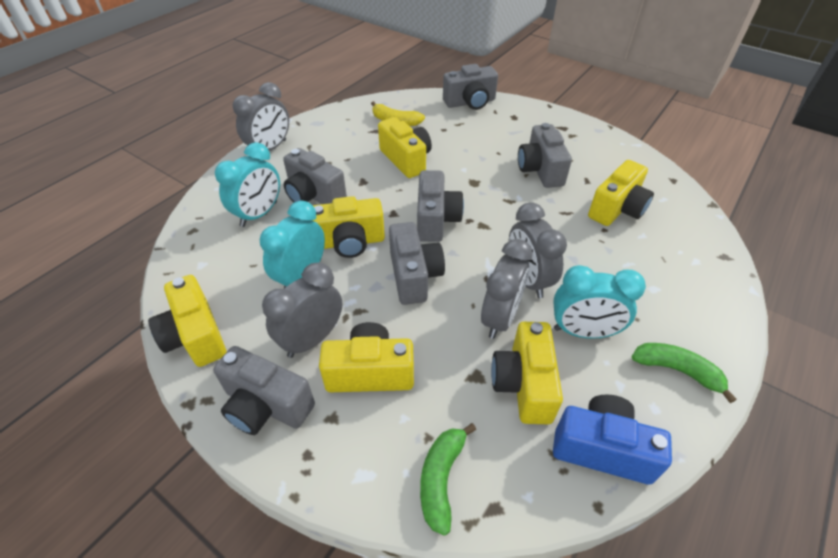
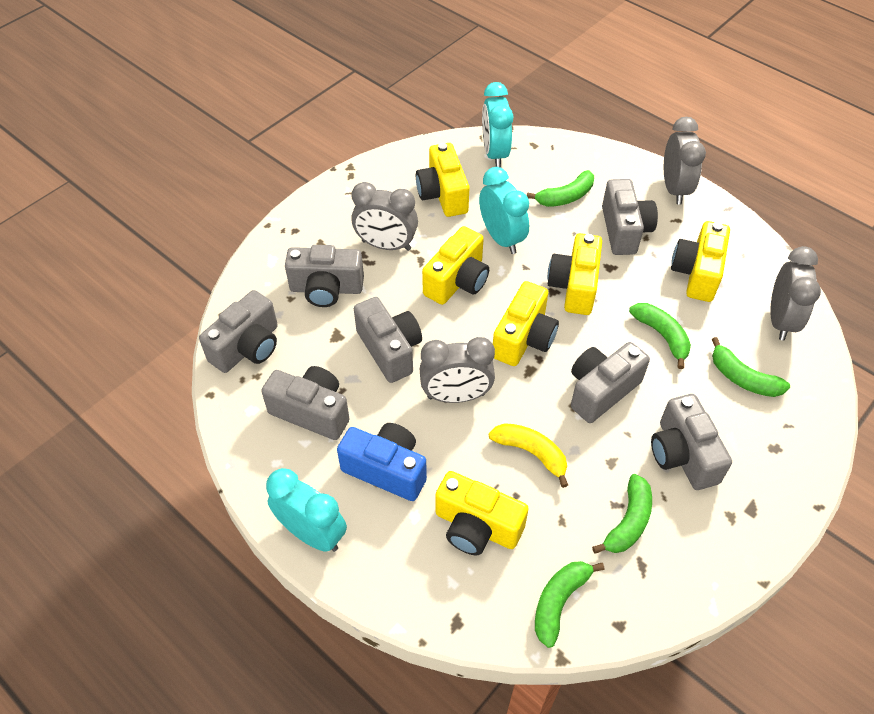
green banana: 2 -> 5
grey camera: 6 -> 7

